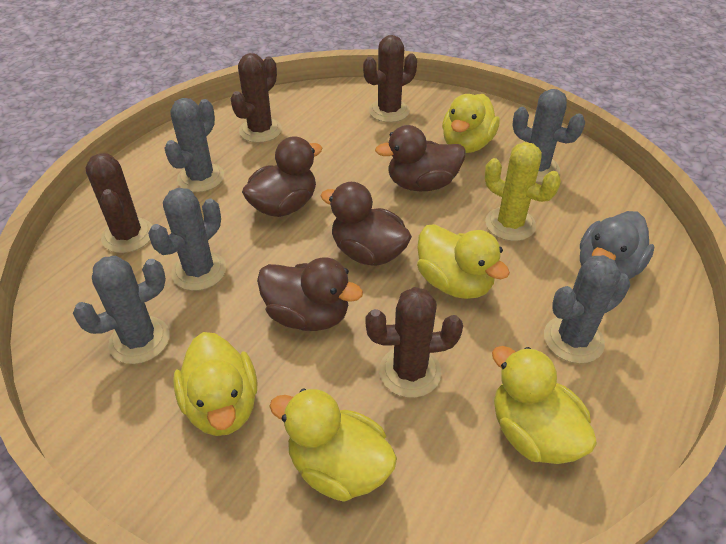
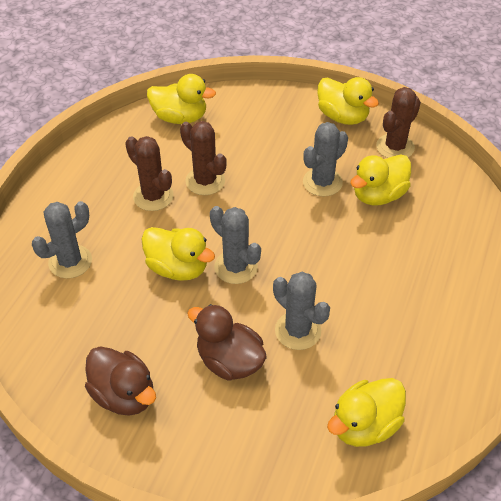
brown cactus: 4 -> 3
brown duck: 4 -> 2
grey cactus: 5 -> 4
grey duck: 1 -> 0
yellow cactus: 1 -> 0

